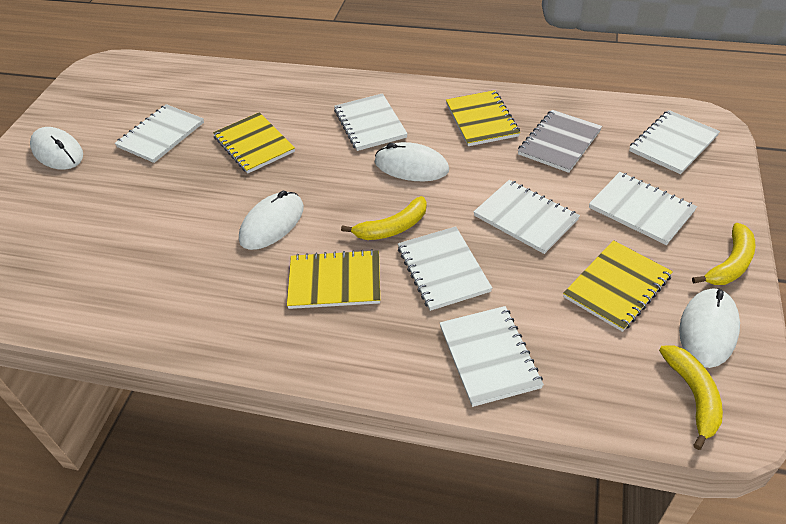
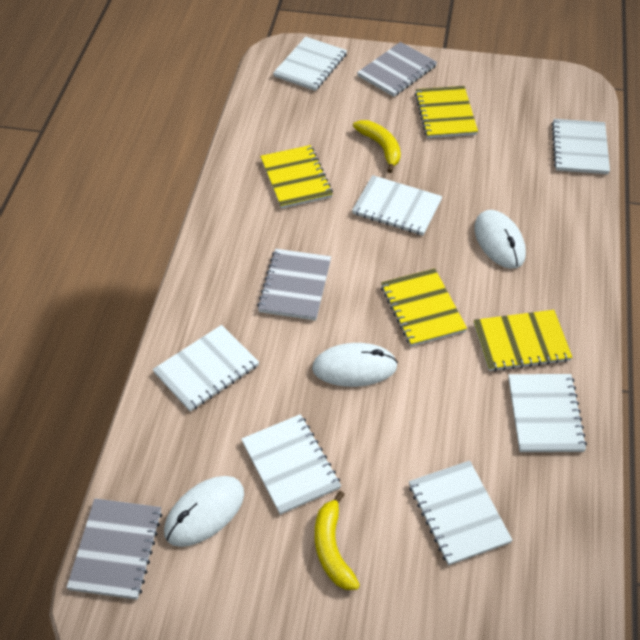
grey notebook: 1 -> 3
white mouse: 4 -> 3
yellow banana: 3 -> 2

